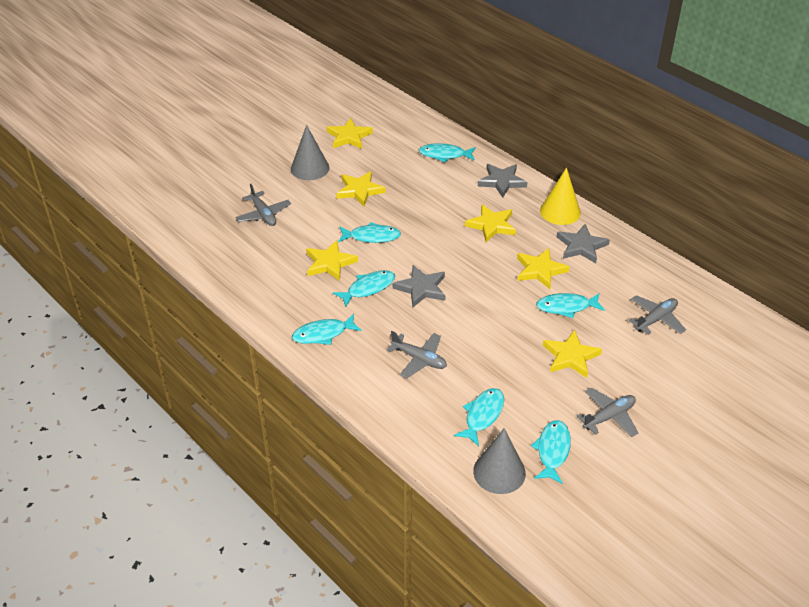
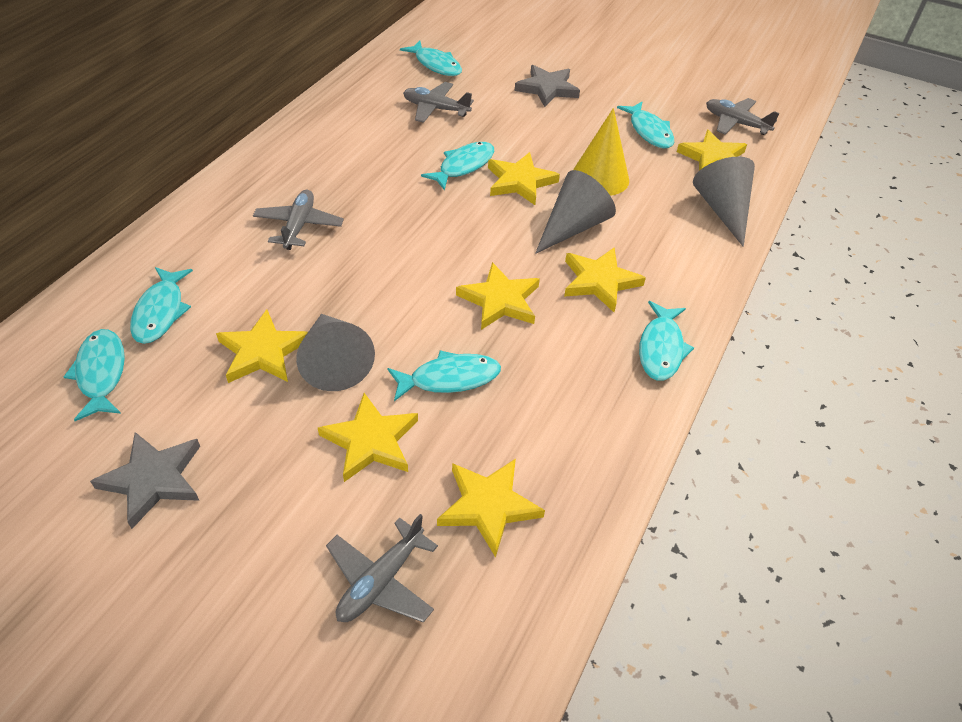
grey cone: 2 -> 3
grey star: 3 -> 2
yellow star: 6 -> 7

